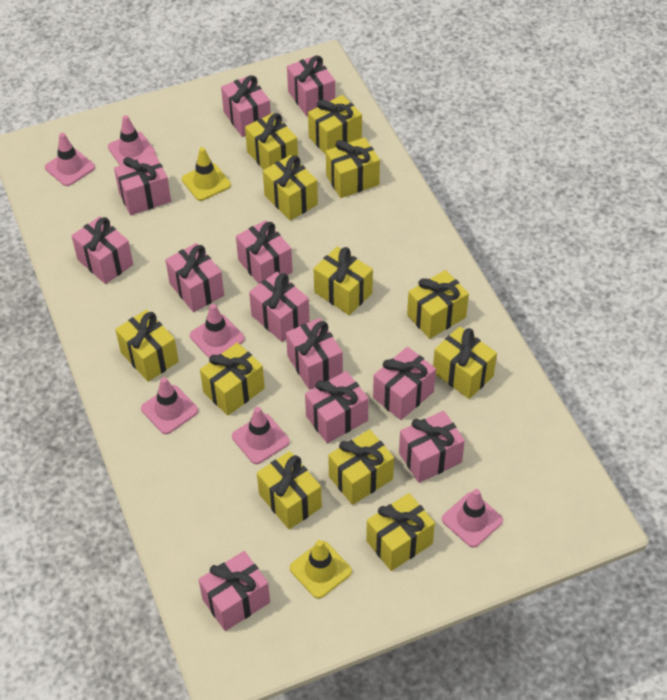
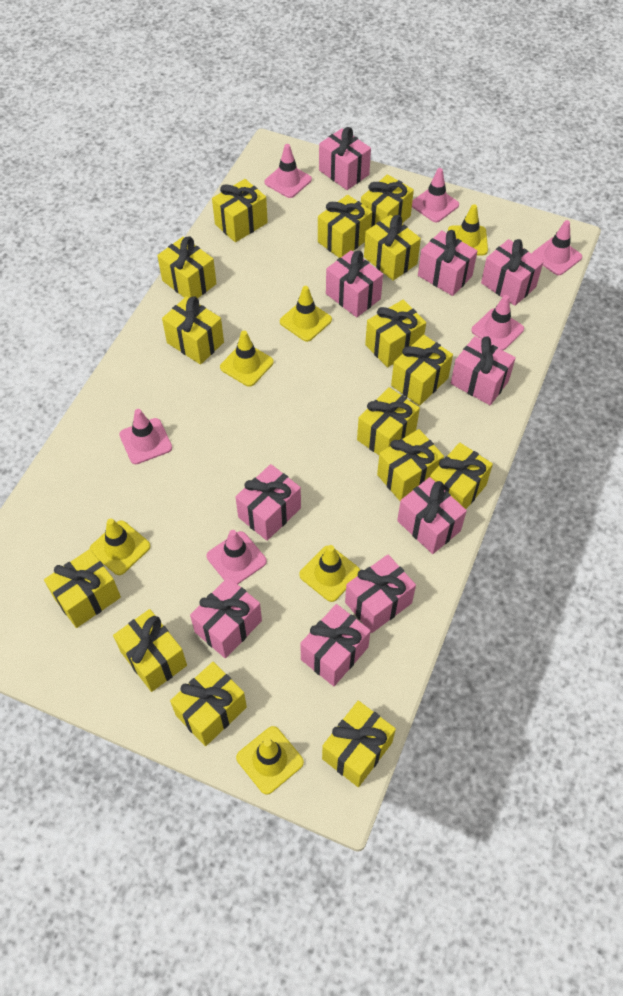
pink gift: 12 -> 10
yellow gift: 12 -> 15
yellow traffic cone: 2 -> 6

